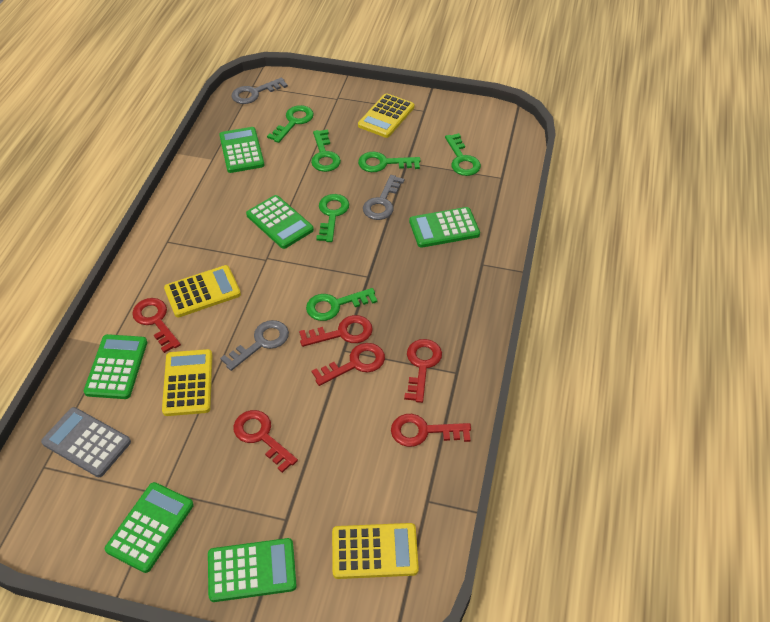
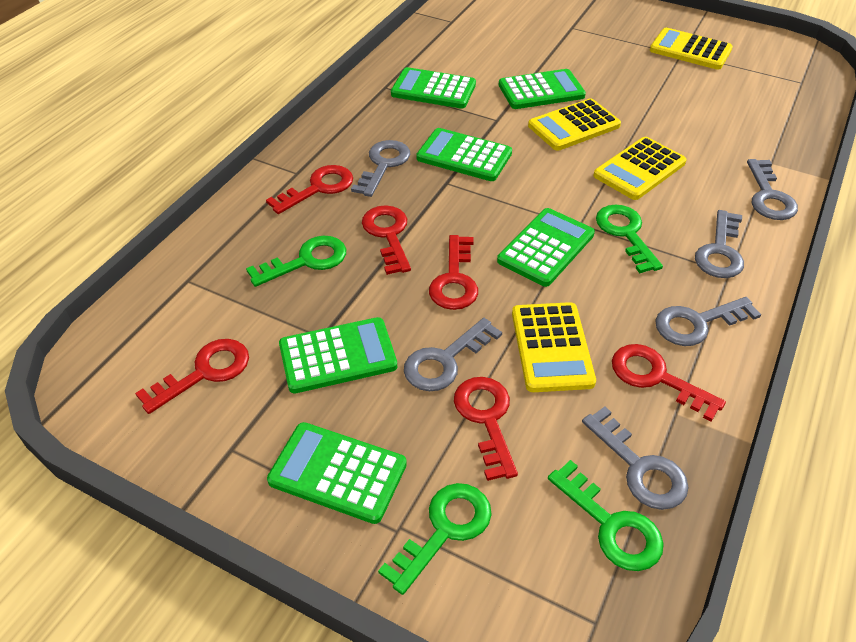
green key: 6 -> 4
grey calculator: 1 -> 0
grey key: 3 -> 6

